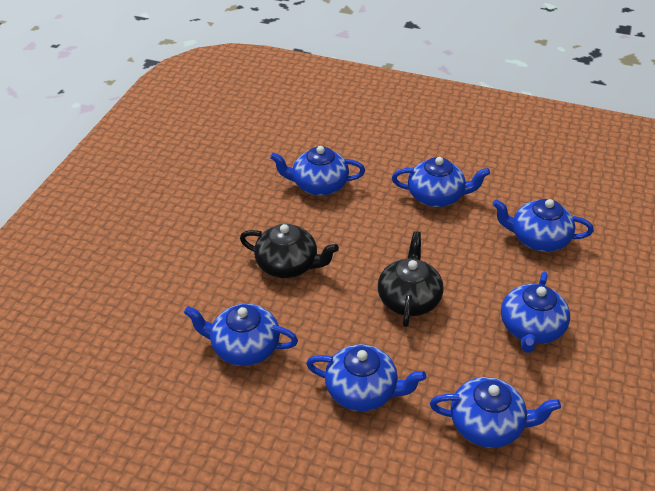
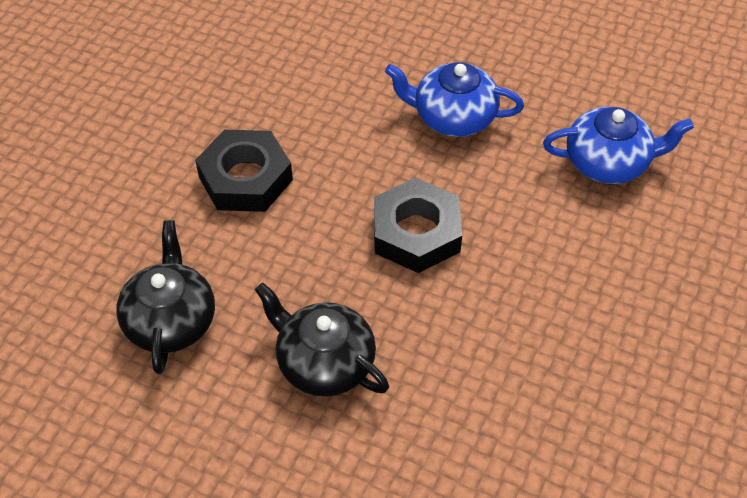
black nut: 0 -> 2
blue teapot: 7 -> 2

